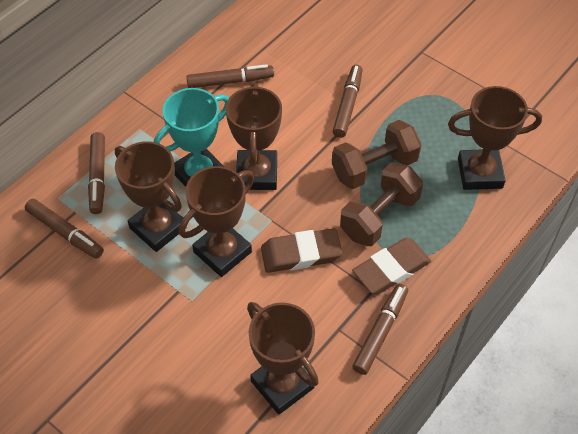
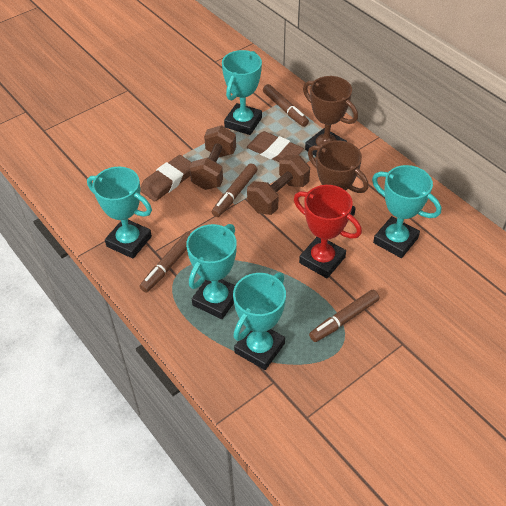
brown marker: 5 -> 4
brown trophy: 5 -> 2
red trophy: 0 -> 1
turquoise trophy: 1 -> 5

